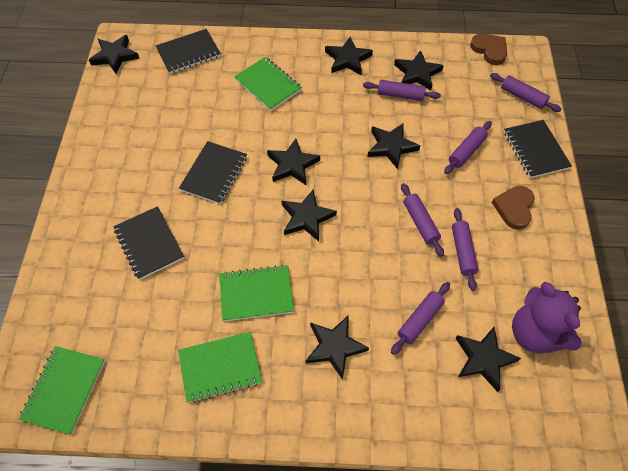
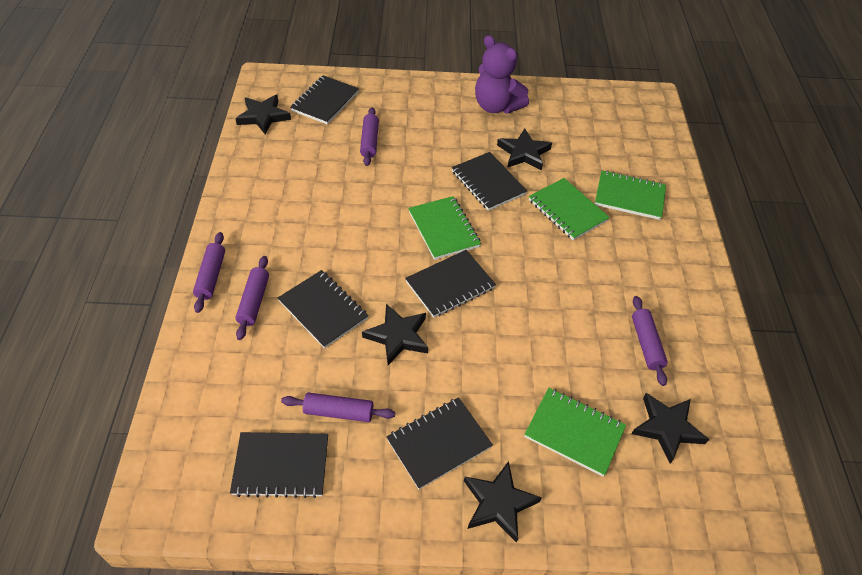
black notebook: 4 -> 6
black star: 8 -> 5
brown heart: 2 -> 0
purple rolling pin: 6 -> 5

